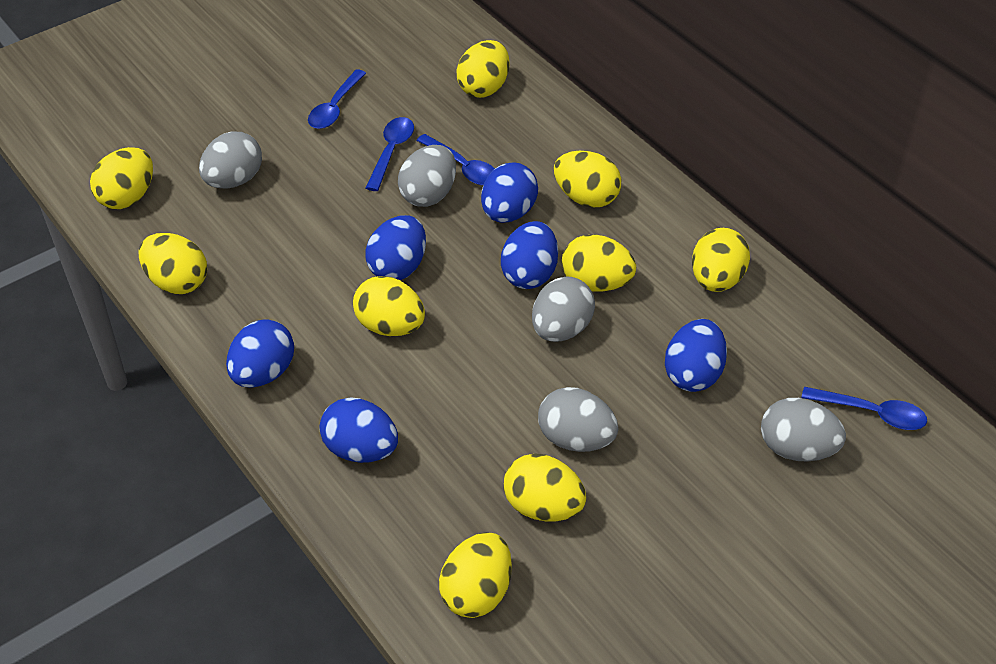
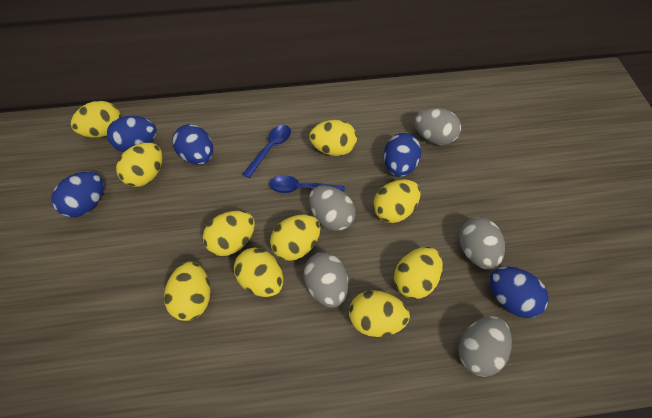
blue egg: 6 -> 5
blue spoon: 4 -> 2
yellow egg: 9 -> 10

